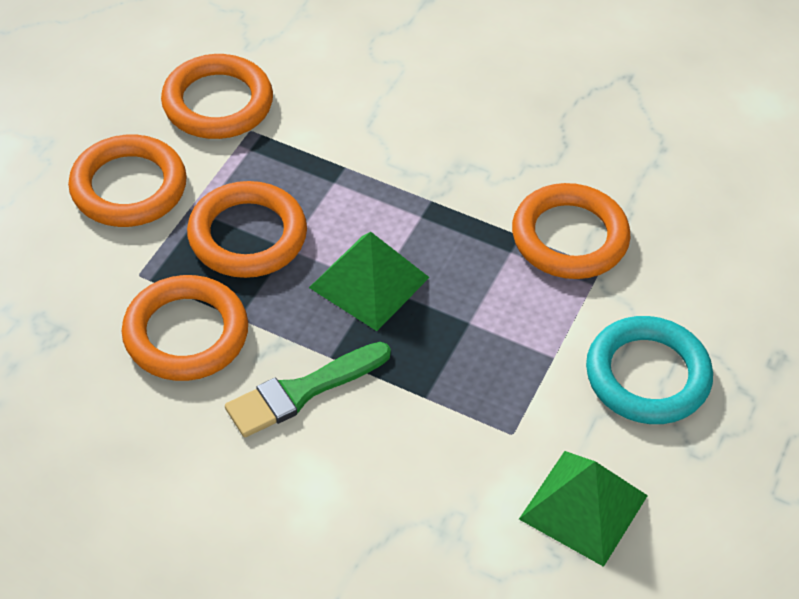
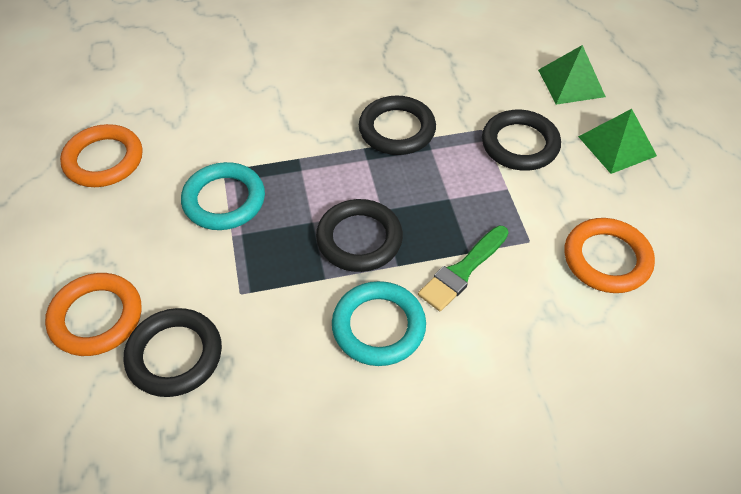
black ring: 0 -> 4
orange ring: 5 -> 3
turquoise ring: 1 -> 2

